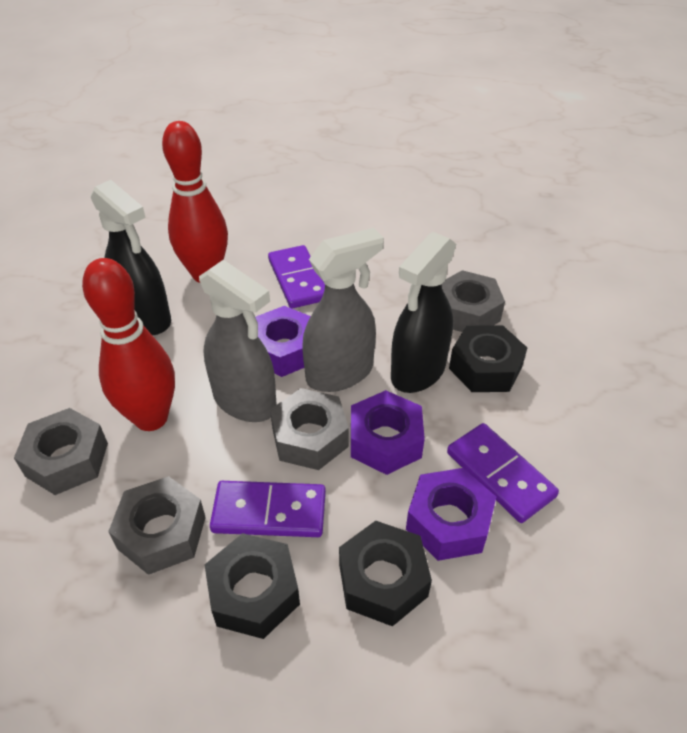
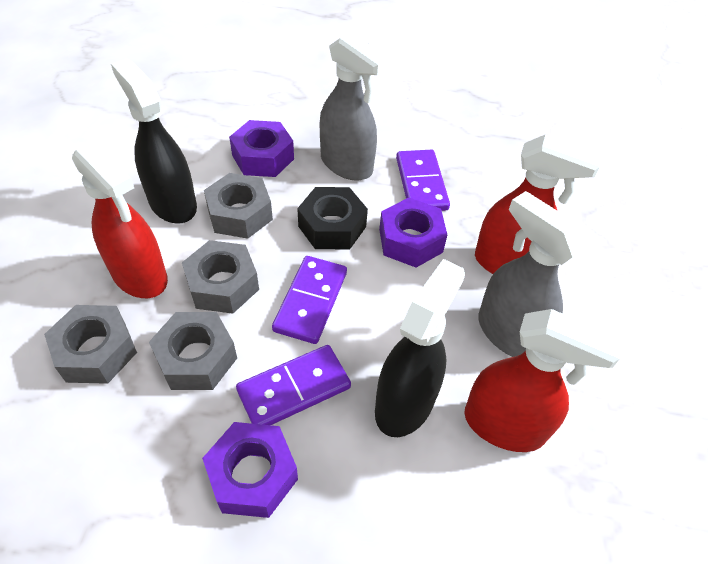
black nut: 3 -> 1
red bowling pin: 2 -> 0
red spray bottle: 0 -> 3

